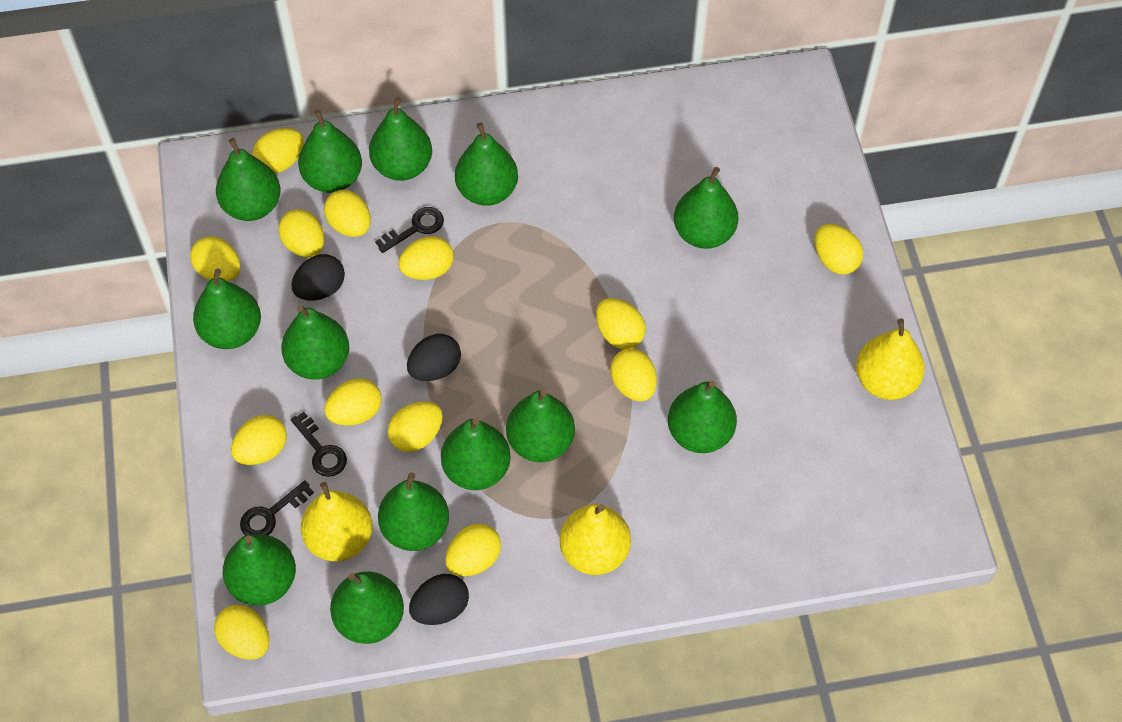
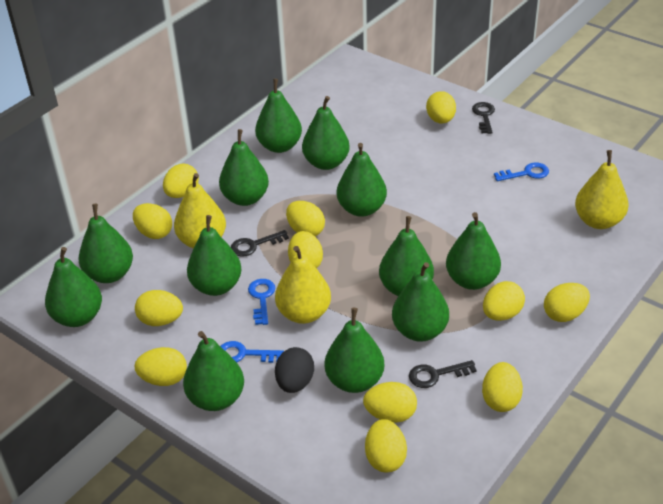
black egg: 3 -> 1
blue key: 0 -> 3
green pear: 13 -> 12
yellow egg: 13 -> 12

